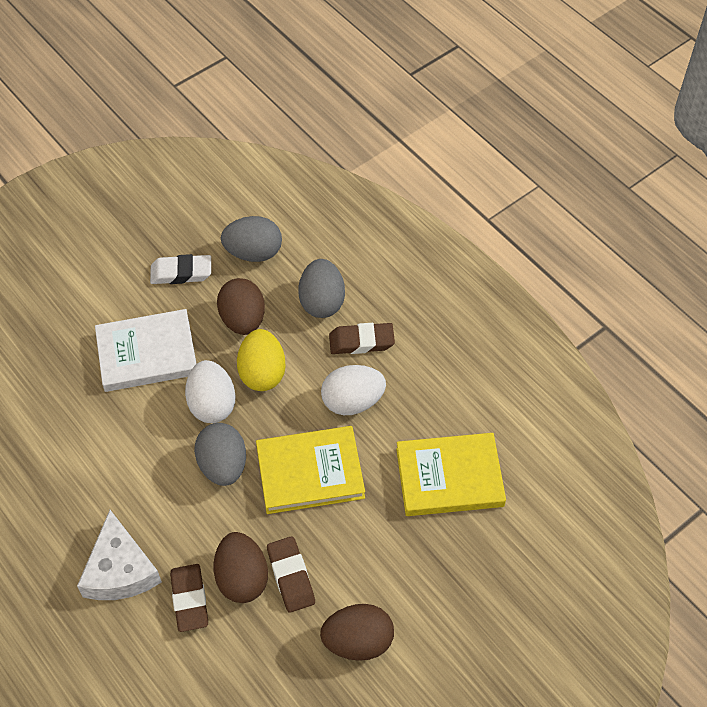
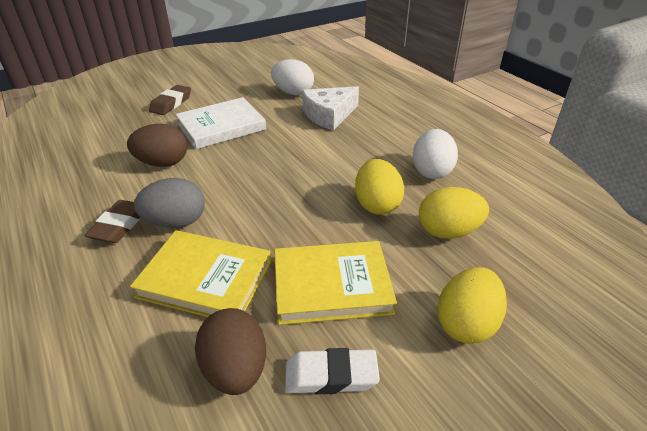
brown egg: 3 -> 2
brown eraser: 3 -> 2
grey egg: 3 -> 1
yellow egg: 1 -> 3

